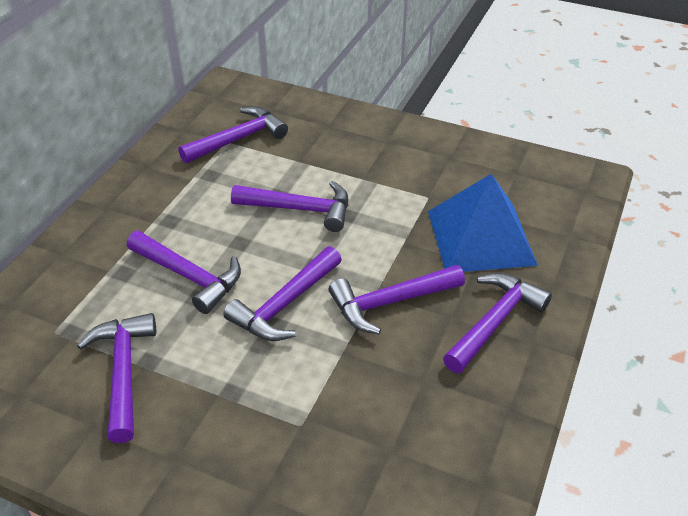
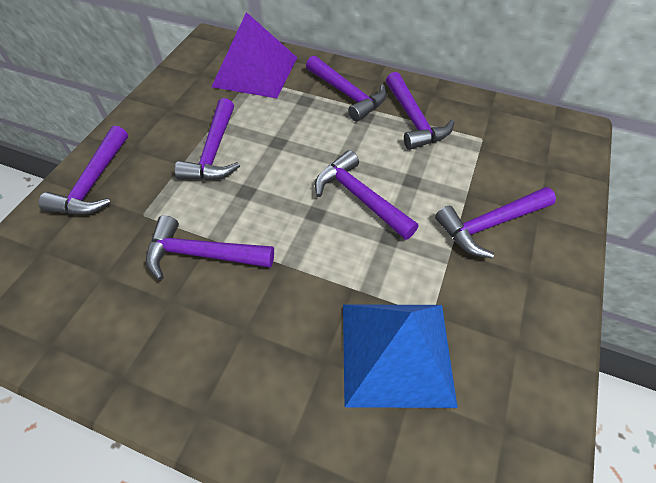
purple pyramid: 0 -> 1

